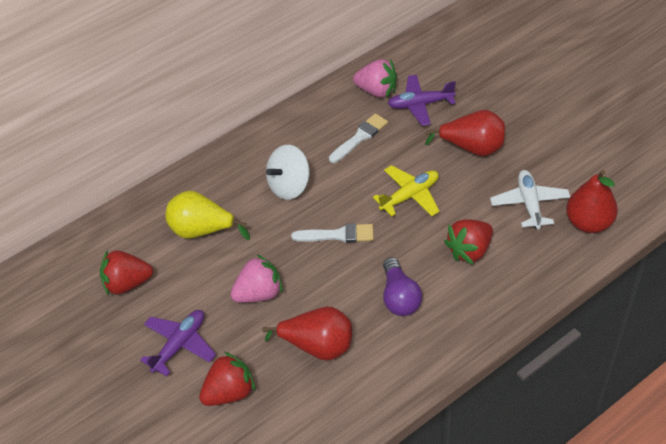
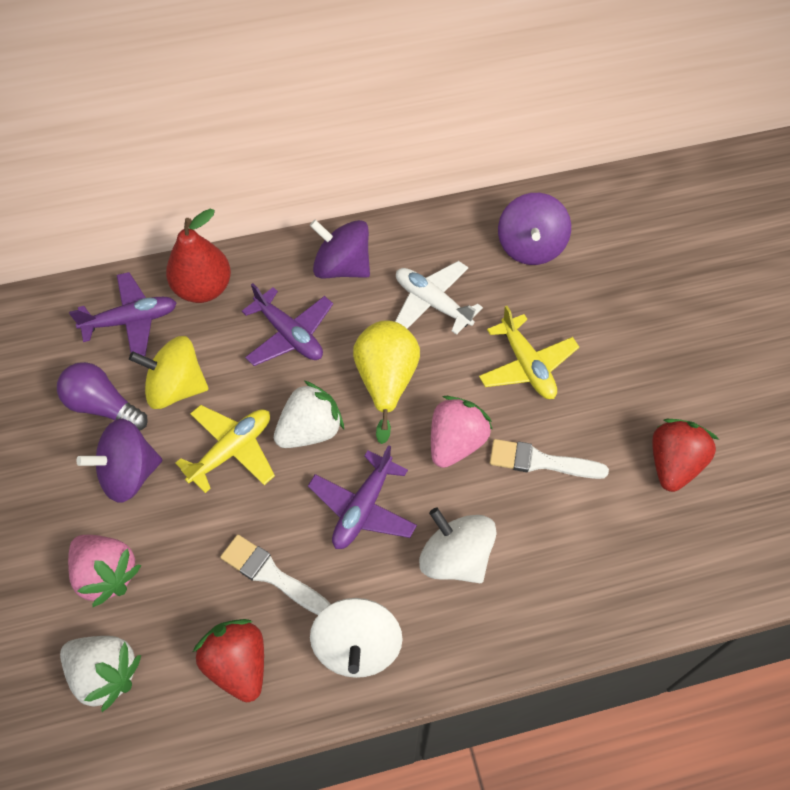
purple plane: 2 -> 3
purple spinning top: 0 -> 3
red pear: 3 -> 1
red strawberry: 3 -> 2
white spinning top: 1 -> 2
white strawberry: 0 -> 2
yellow plane: 1 -> 2
yellow spinning top: 0 -> 1

